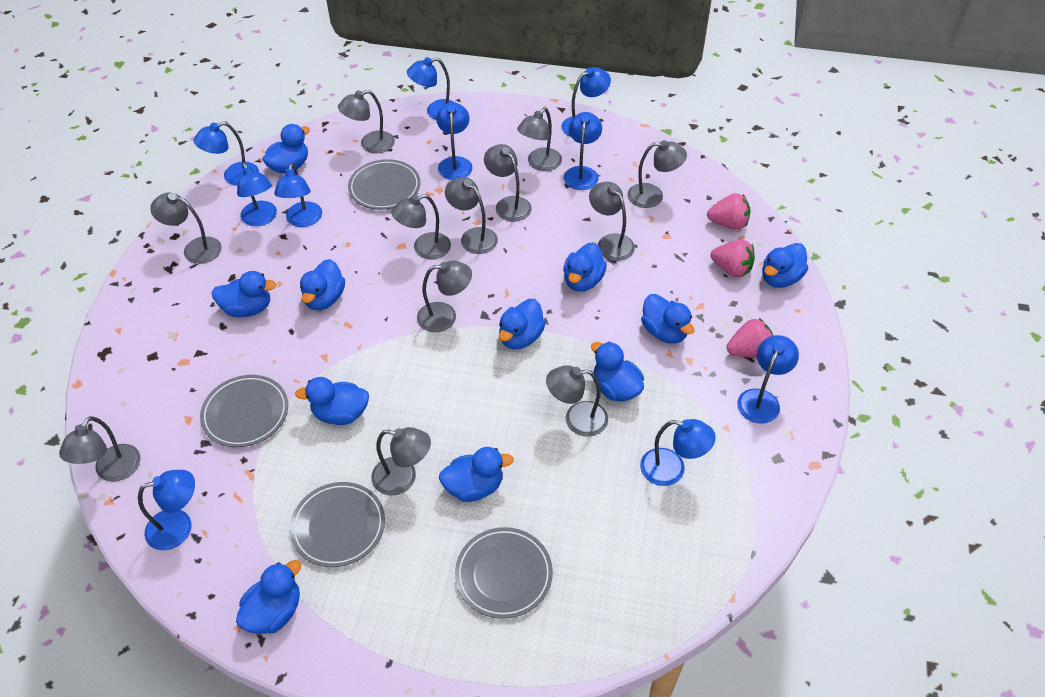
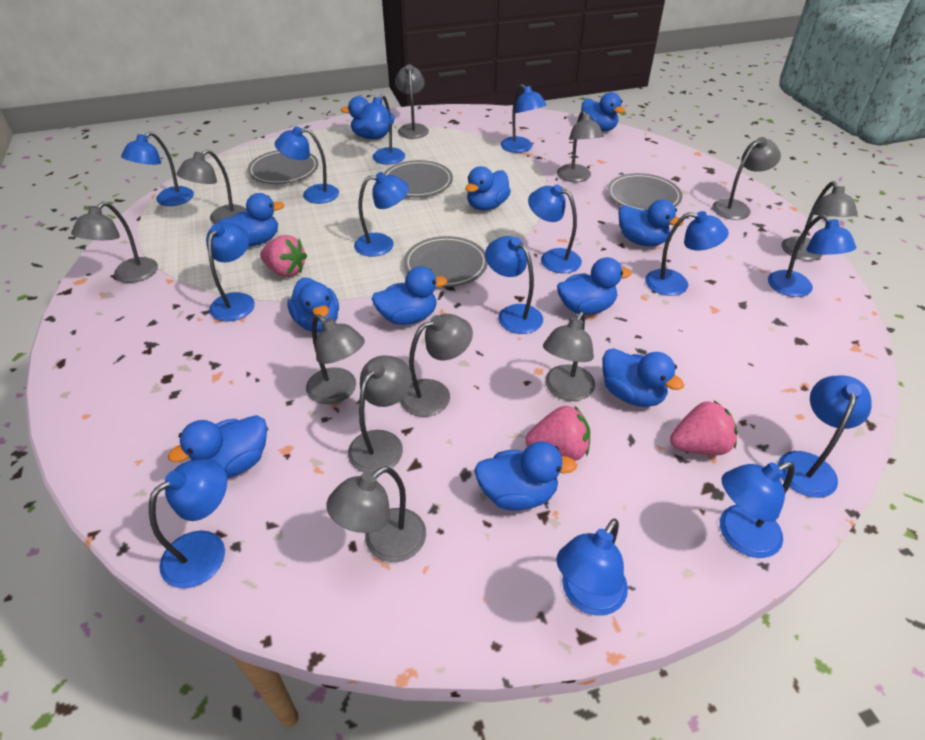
blue lamp: 10 -> 14
grey lamp: 12 -> 11

